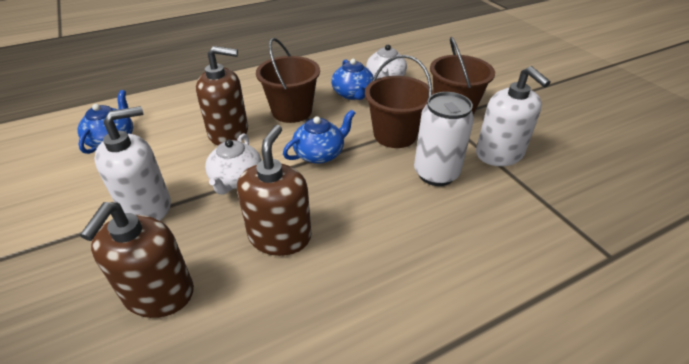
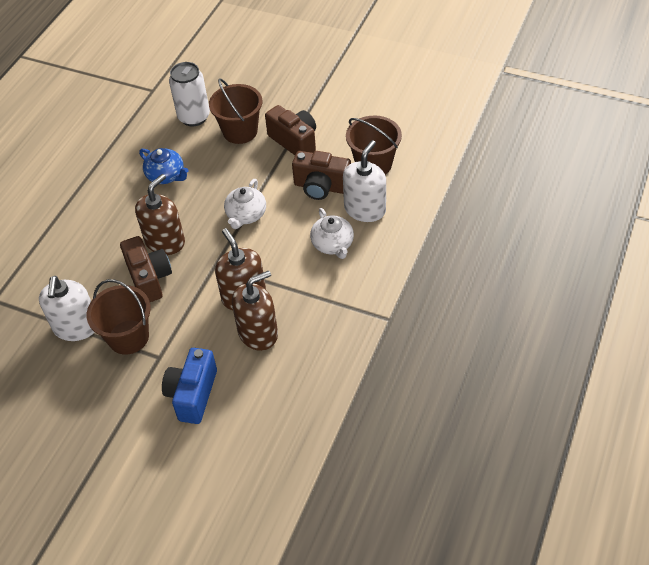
blue camera: 0 -> 1
blue teapot: 3 -> 1
brown camera: 0 -> 3

